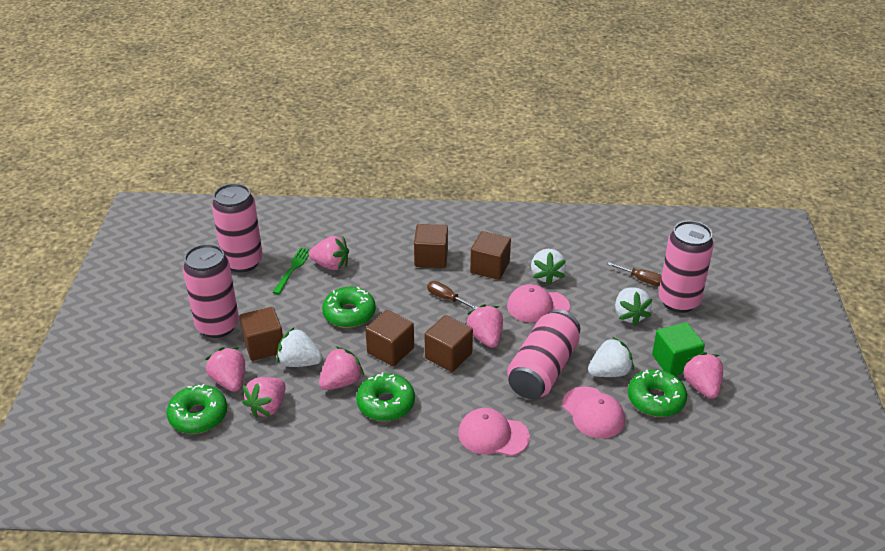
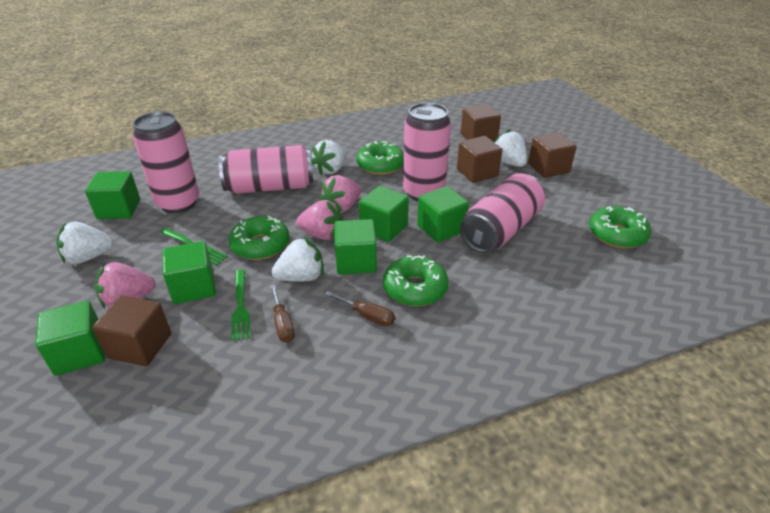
brown cube: 5 -> 4
green cube: 1 -> 6
green fork: 1 -> 2
pink cap: 3 -> 0
pink strawberry: 6 -> 3

